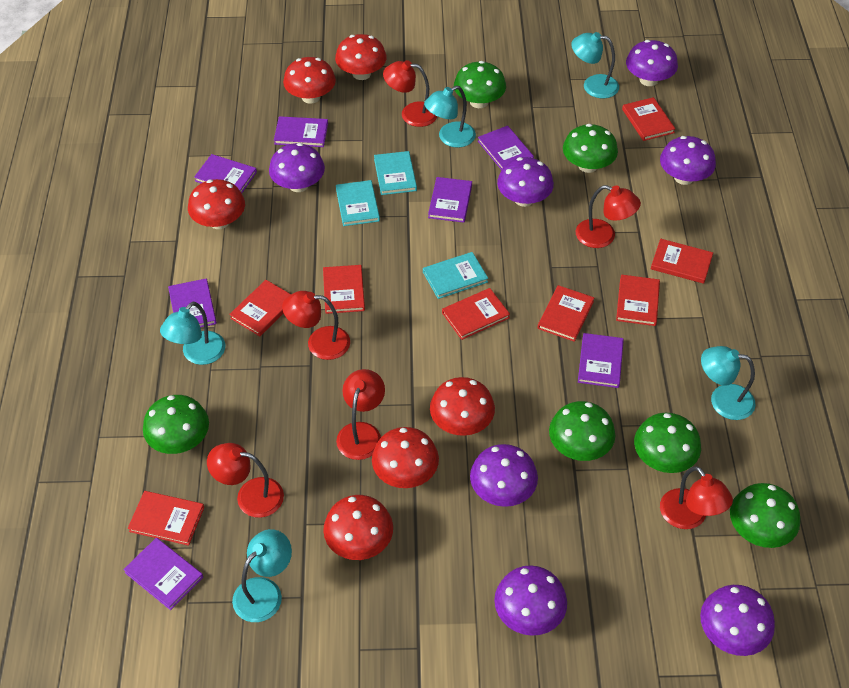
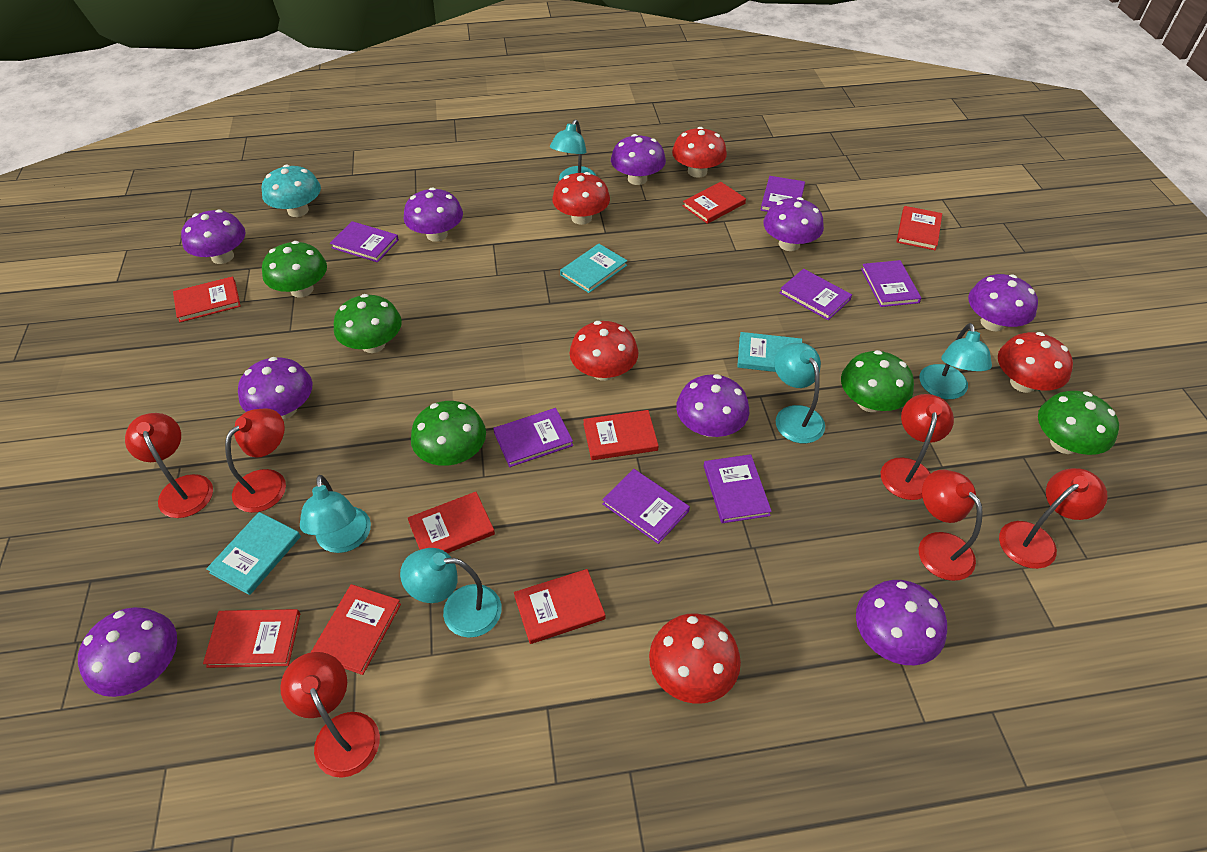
green mushroom: 6 -> 5
purple mushroom: 7 -> 9
red mushroom: 6 -> 5
turquoise mushroom: 0 -> 1

